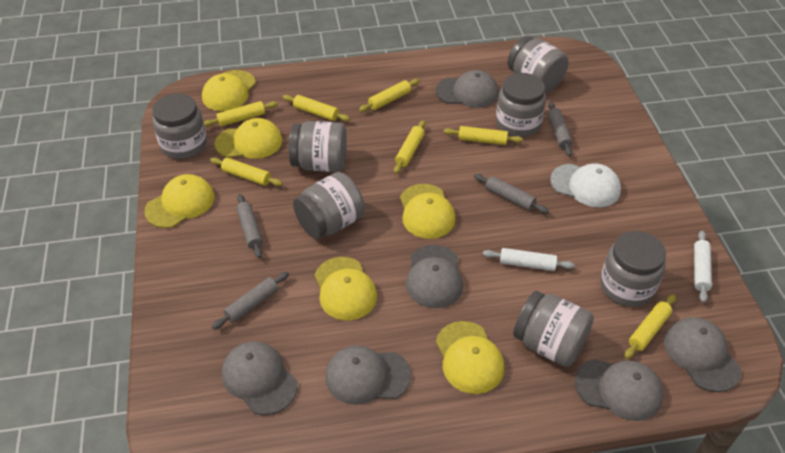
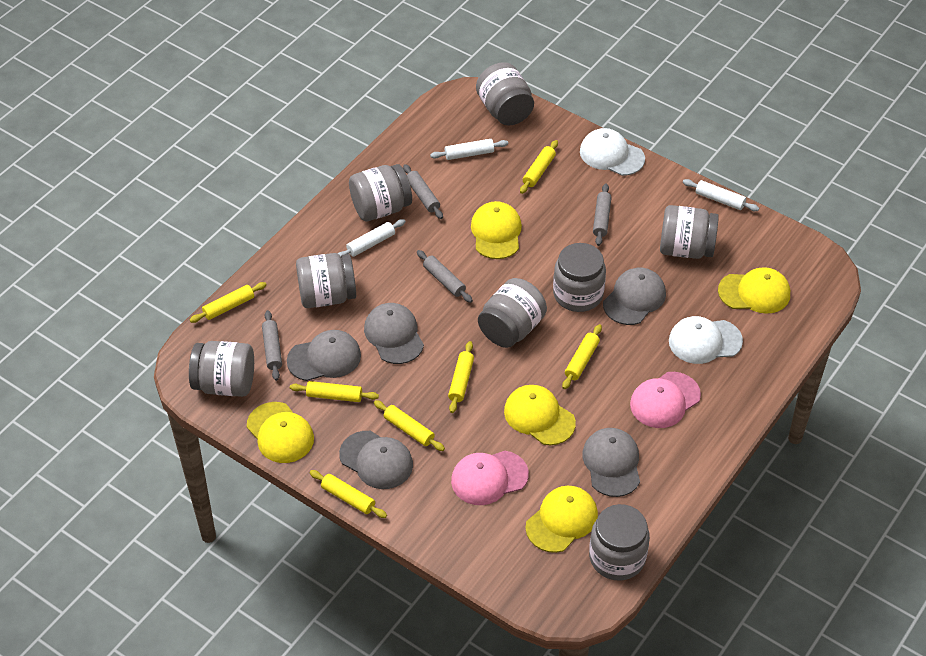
grey cap: 6 -> 5
grey jar: 7 -> 8
pink cap: 0 -> 2
white cap: 1 -> 2
white rolling pin: 2 -> 3
yellow cap: 6 -> 5

